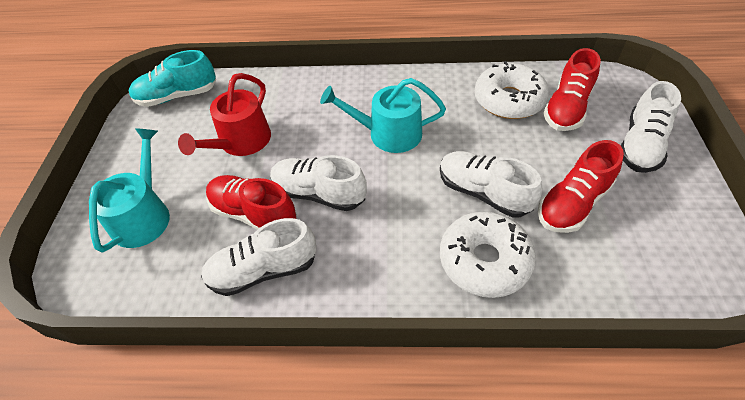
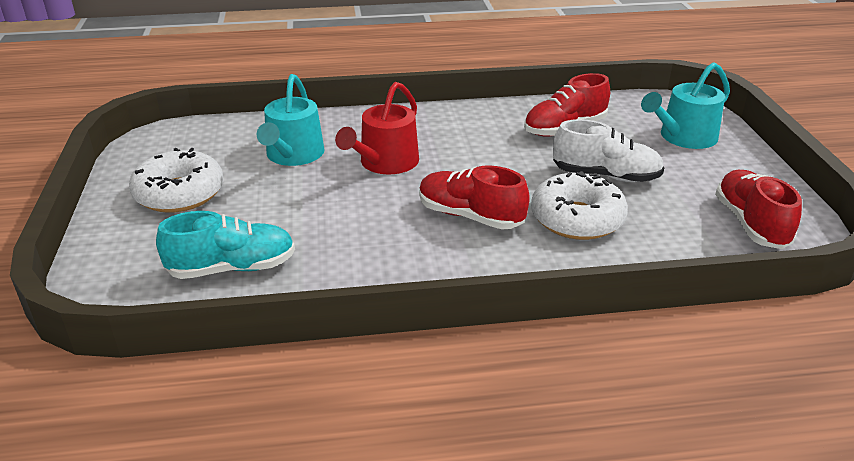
white shoe: 4 -> 1

